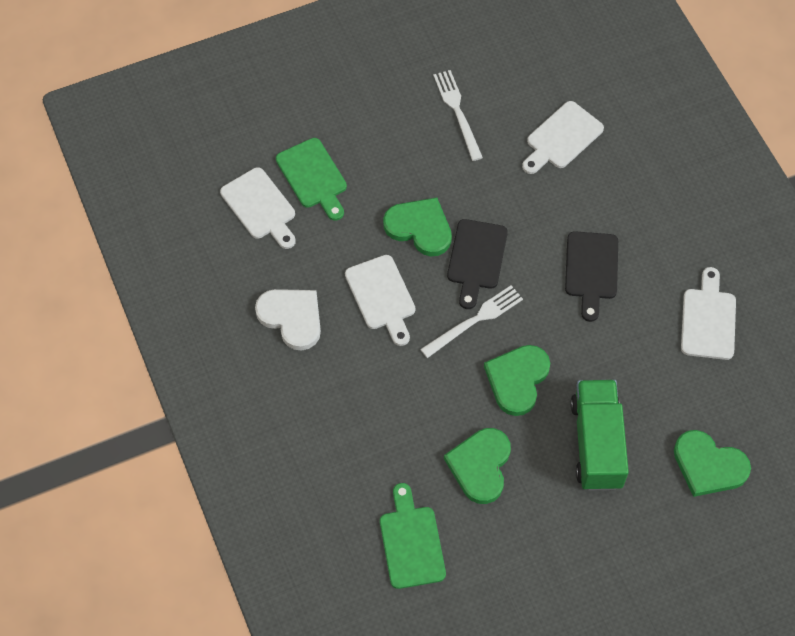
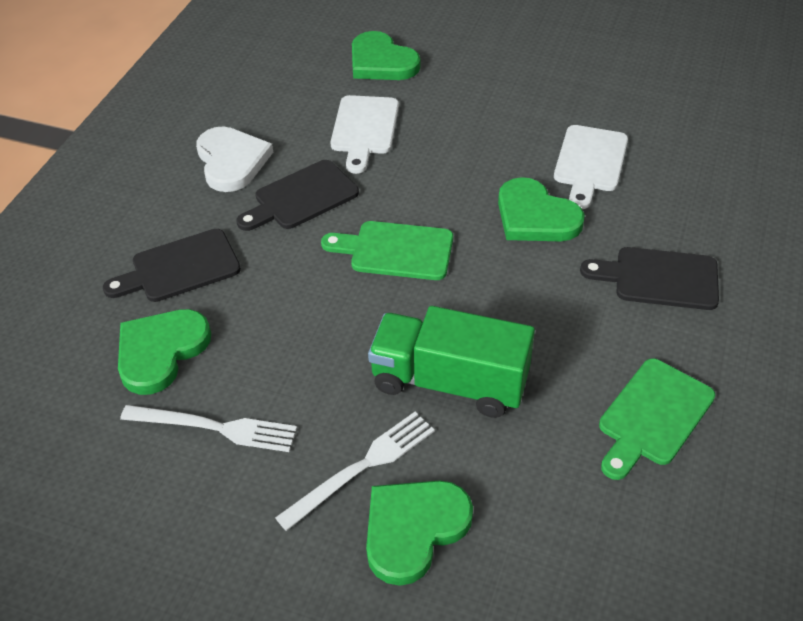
black cutting board: 2 -> 3
white cutting board: 4 -> 2

